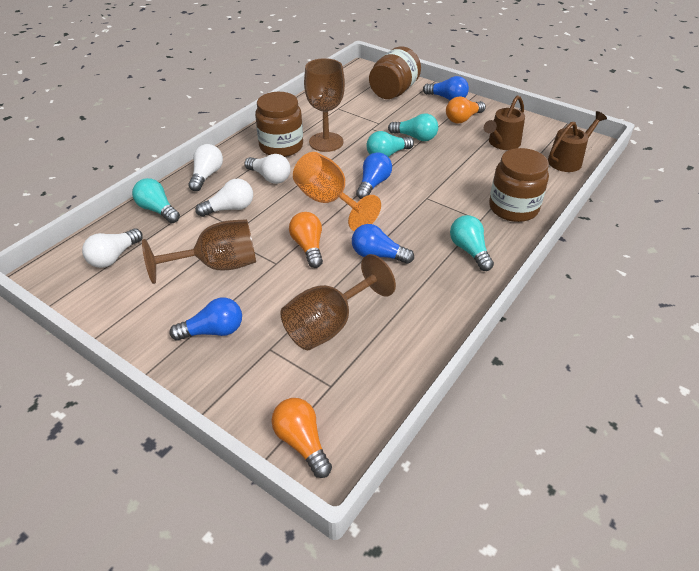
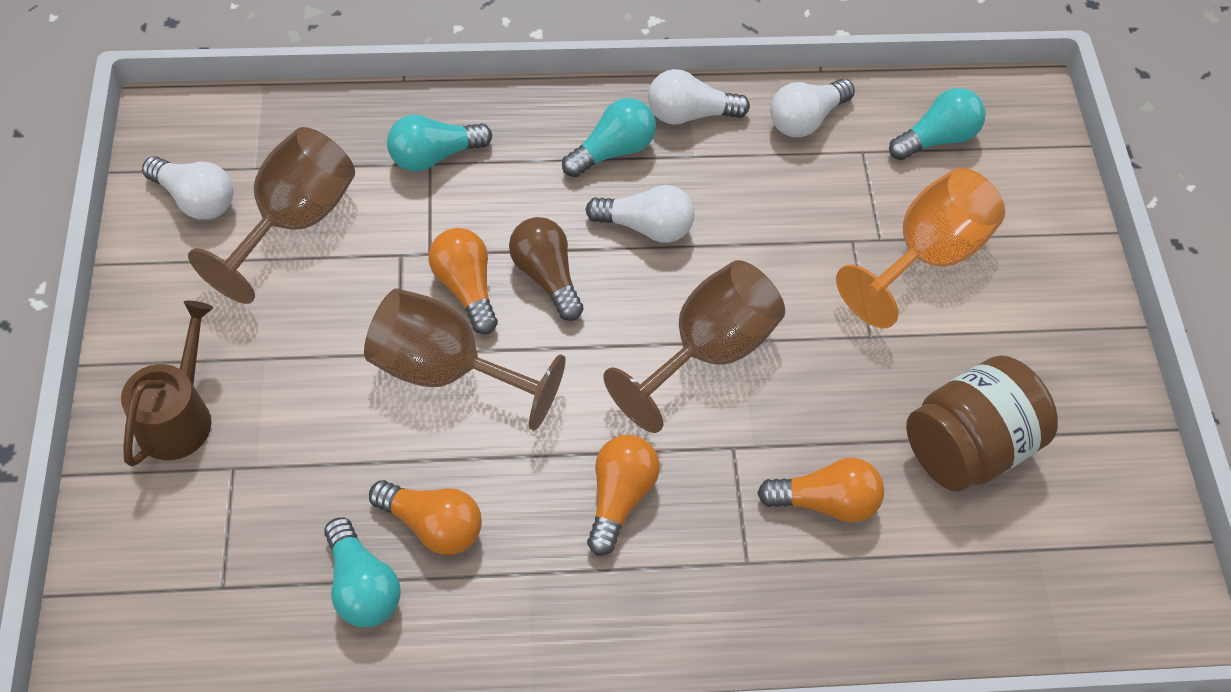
blue light bulb: 4 -> 0
brown jar: 3 -> 1
brown light bulb: 0 -> 1
brown watering can: 2 -> 1
orange light bulb: 3 -> 4

